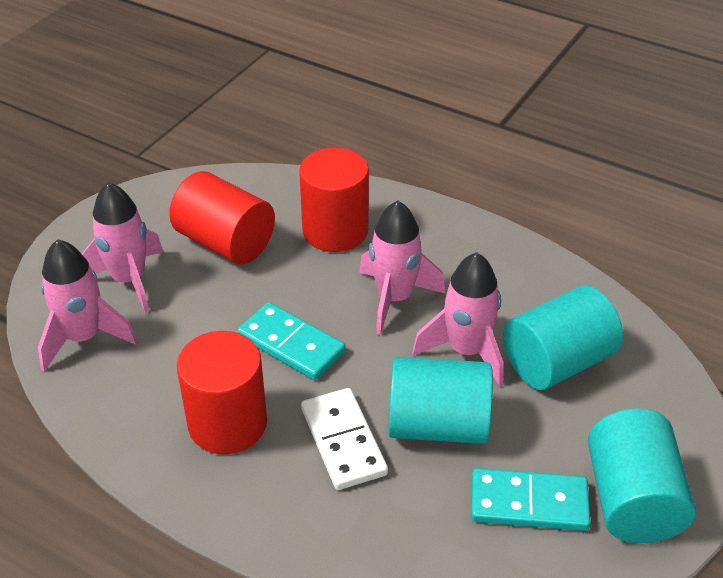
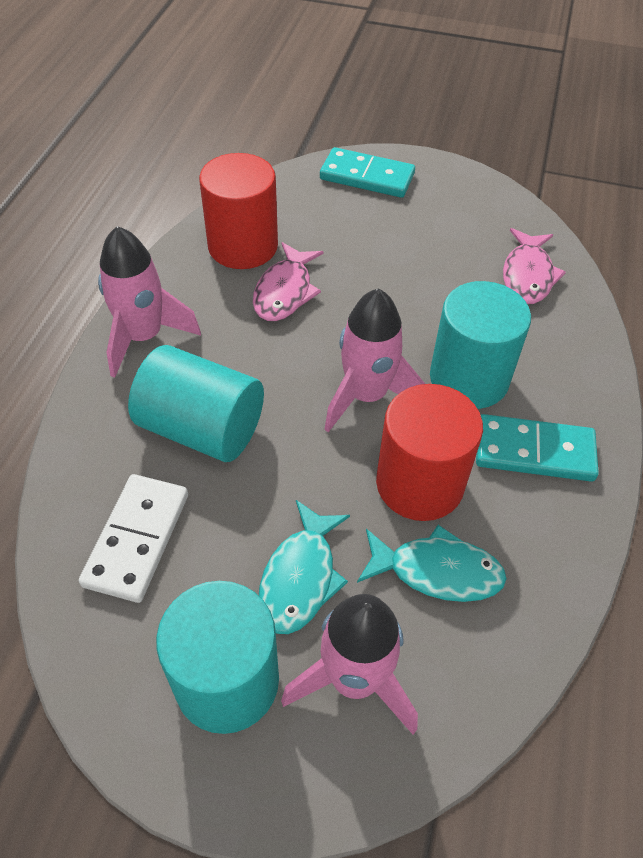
pink fish: 0 -> 2
pink rocket: 4 -> 3
red cylinder: 3 -> 2
turquoise fish: 0 -> 2

